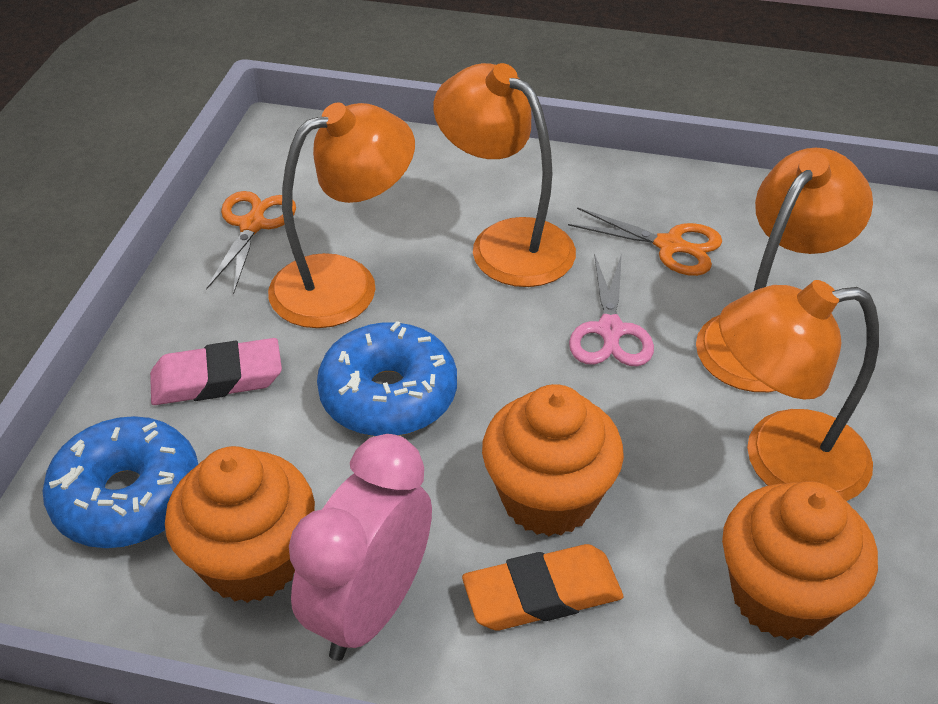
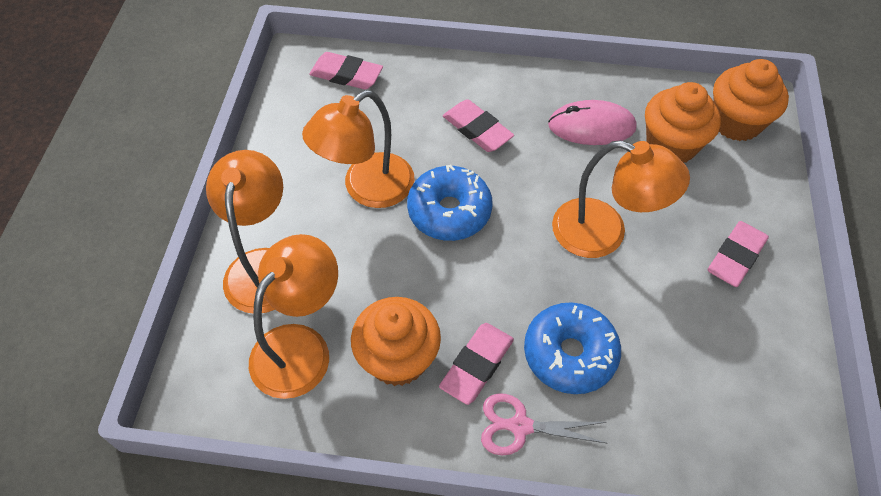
orange eraser: 1 -> 0
orange scissors: 2 -> 0
pink clock: 1 -> 0
pink eraser: 1 -> 4
pink mouse: 0 -> 1

